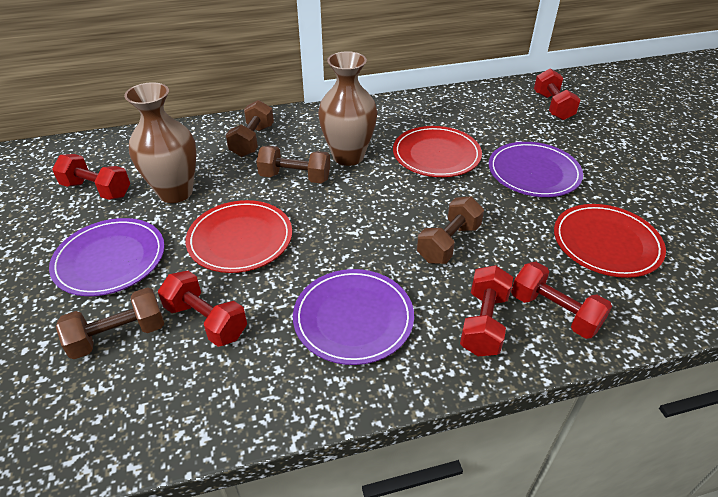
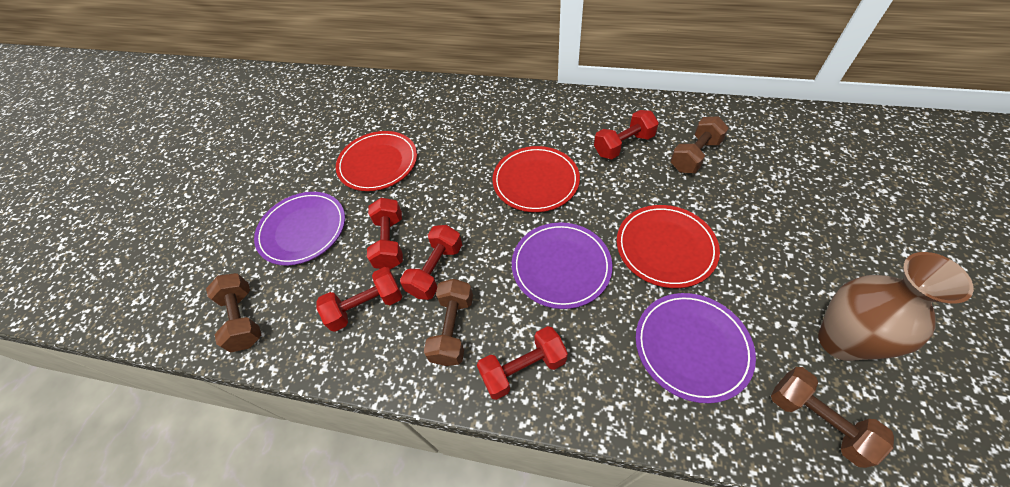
brown vase: 2 -> 1

